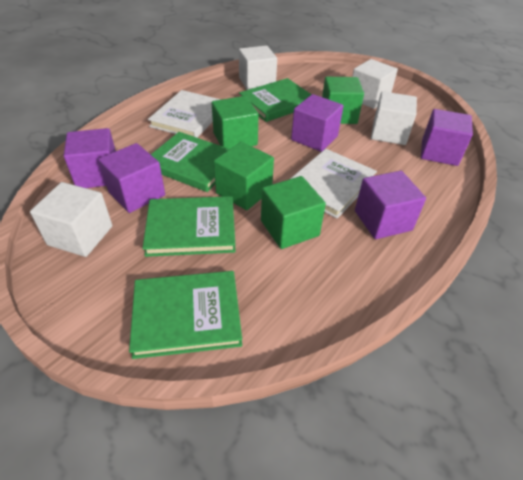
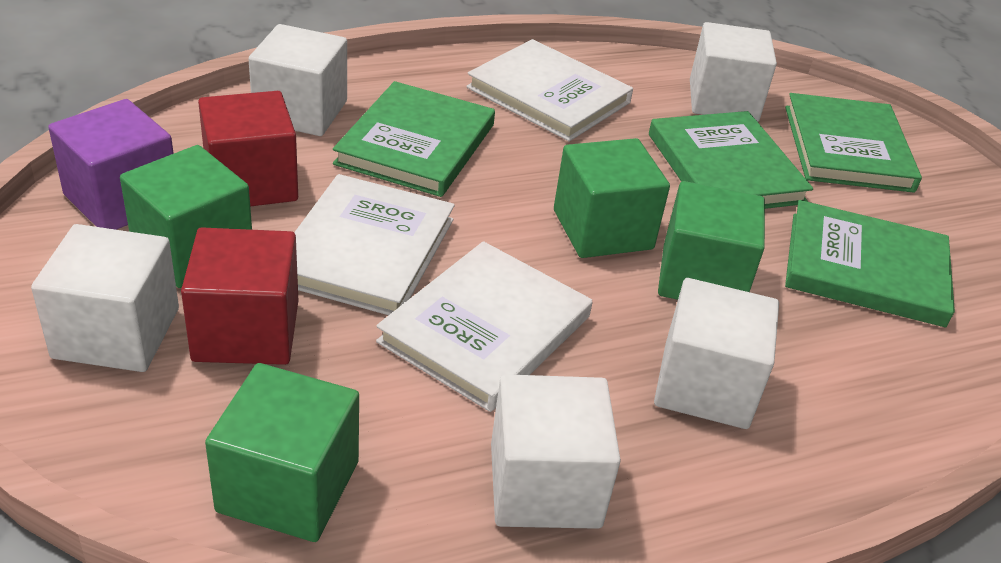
purple cube: 5 -> 1
red cube: 0 -> 2
white book: 2 -> 3
white cube: 4 -> 5

